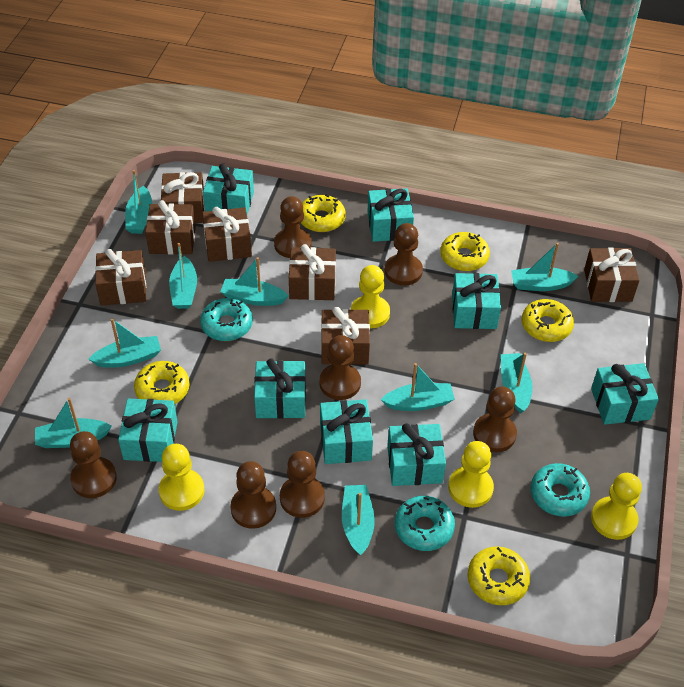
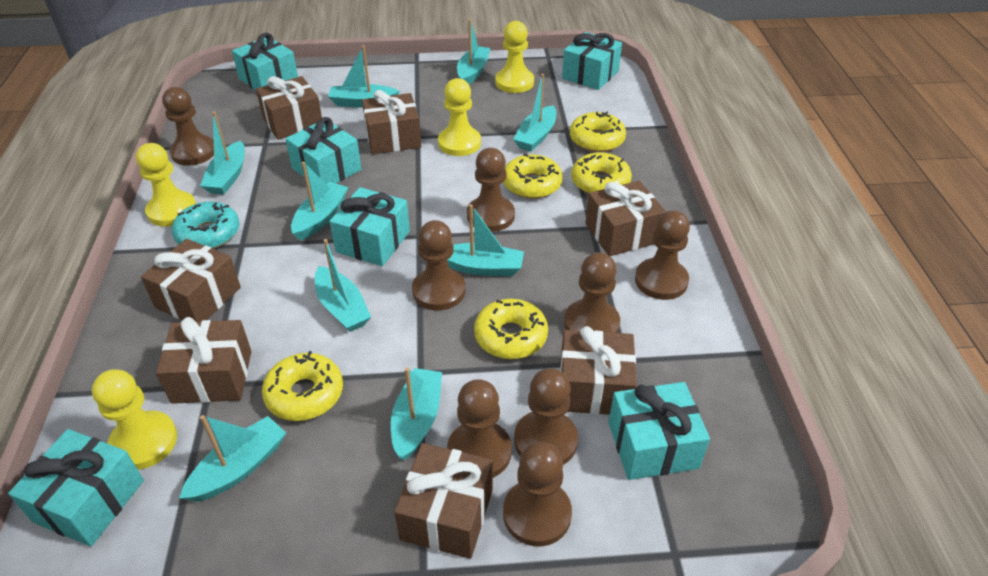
brown pawn: 7 -> 8
turquoise donut: 3 -> 1
turquoise gift: 8 -> 6

